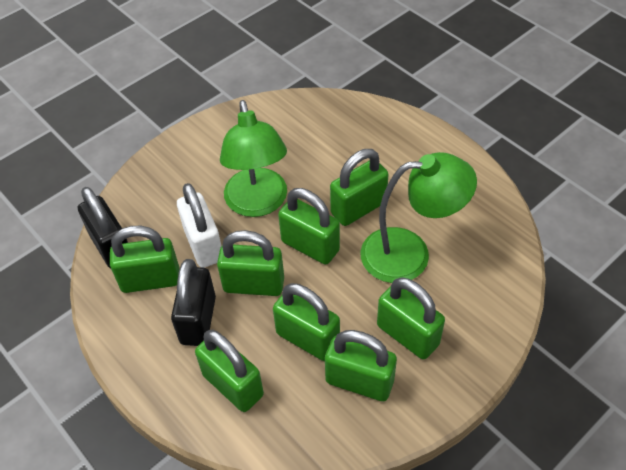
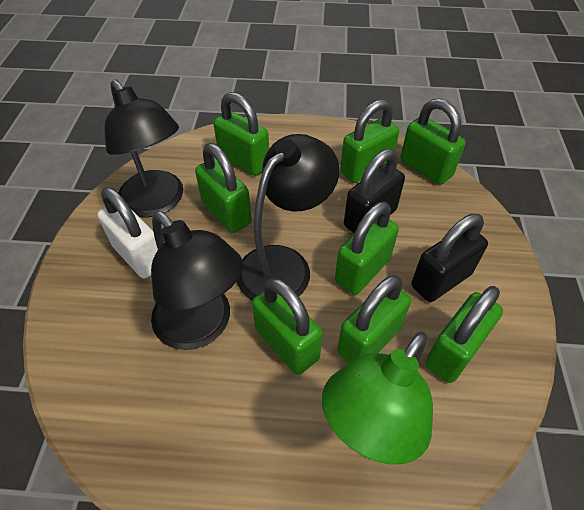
black lamp: 0 -> 3
green lamp: 2 -> 1

